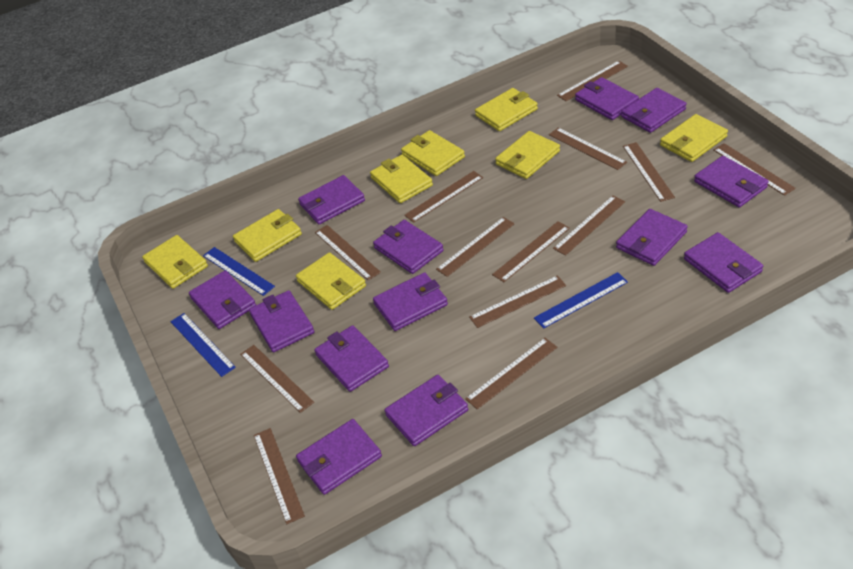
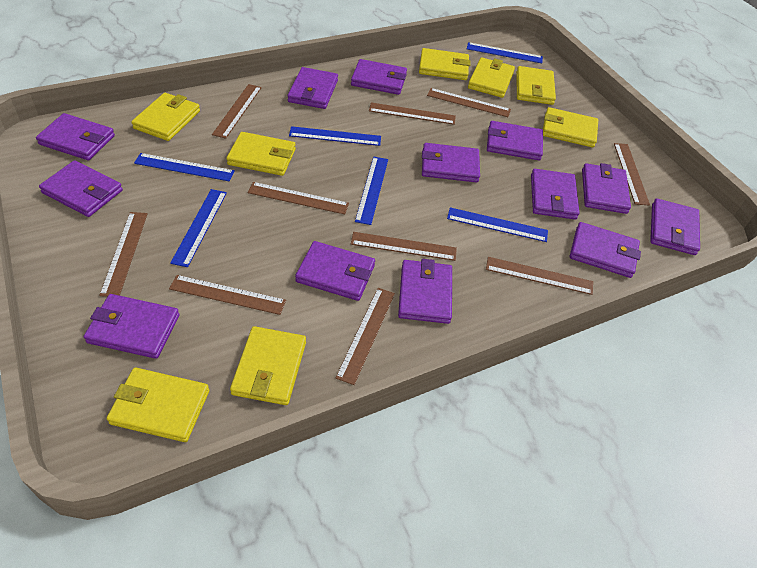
blue ruler: 3 -> 6
brown ruler: 13 -> 10

